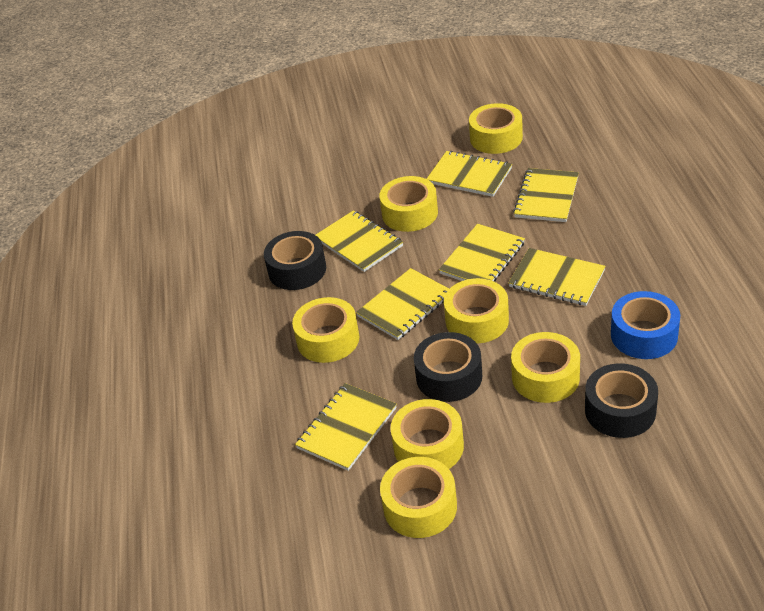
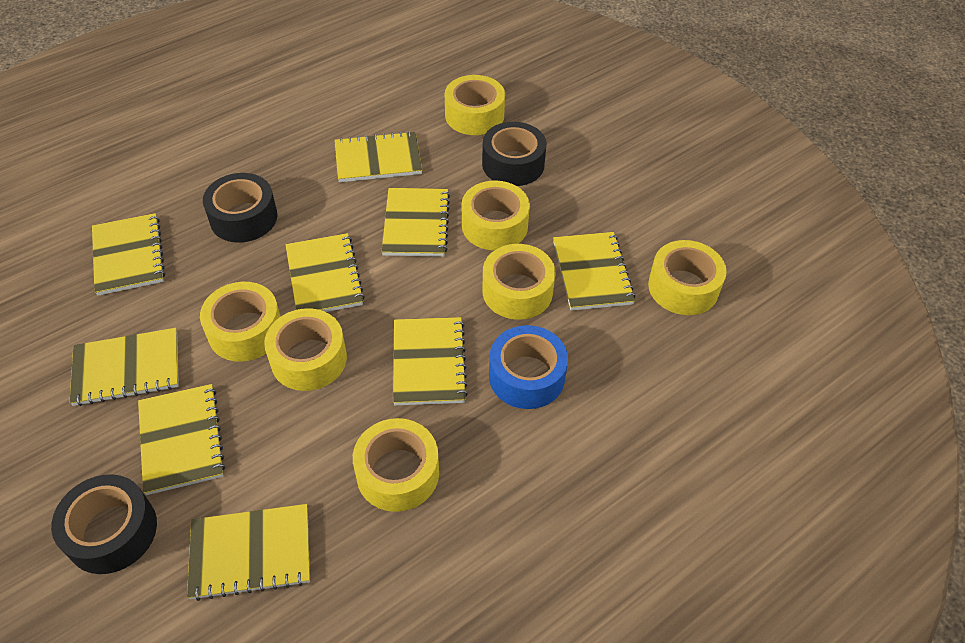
yellow notebook: 7 -> 9

